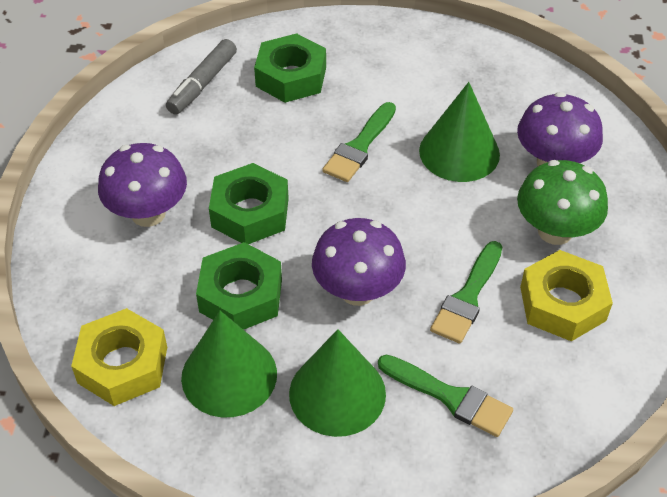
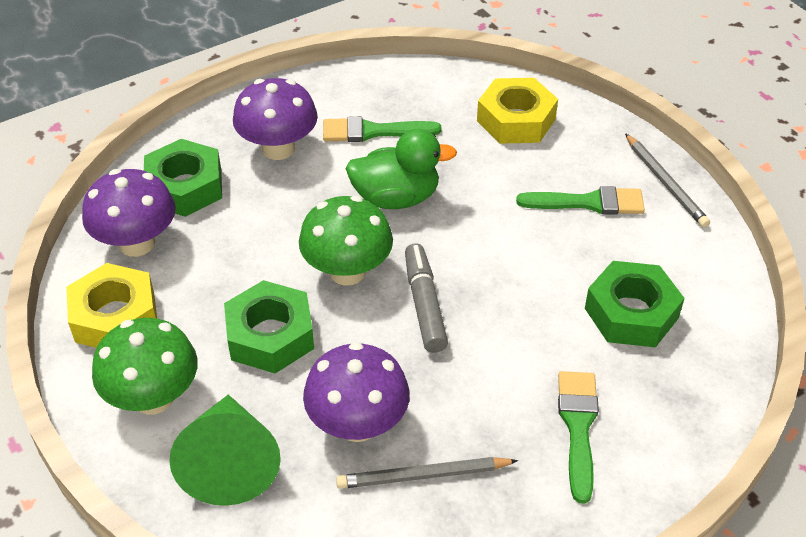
green cone: 3 -> 1
green duck: 0 -> 1
green mushroom: 1 -> 2
grey pencil: 0 -> 2

